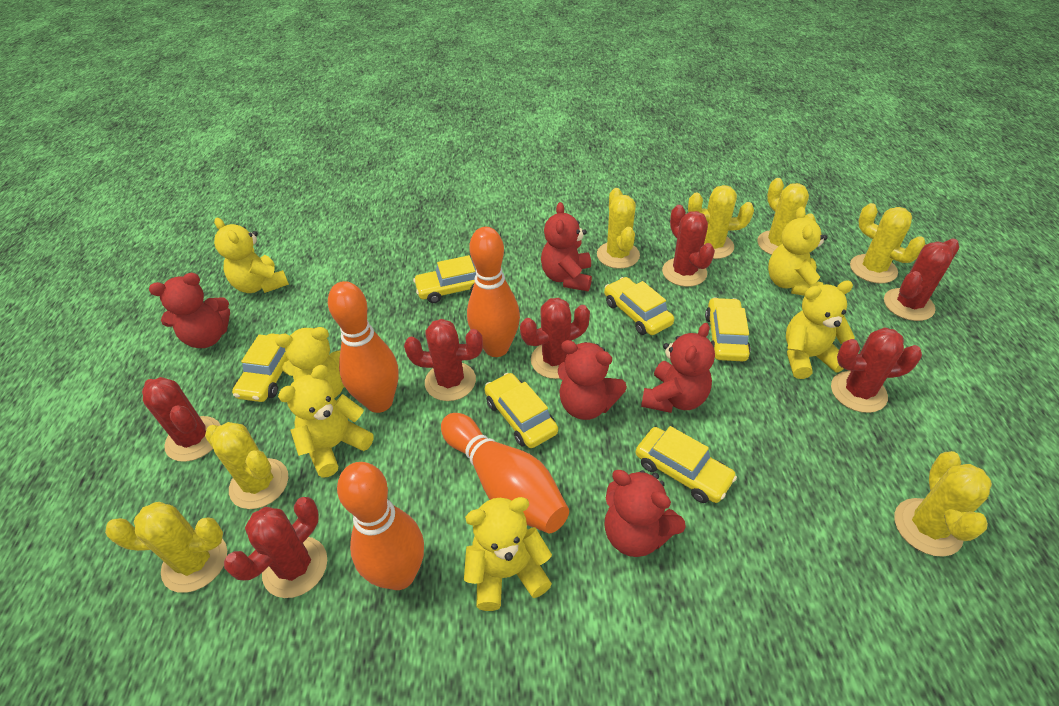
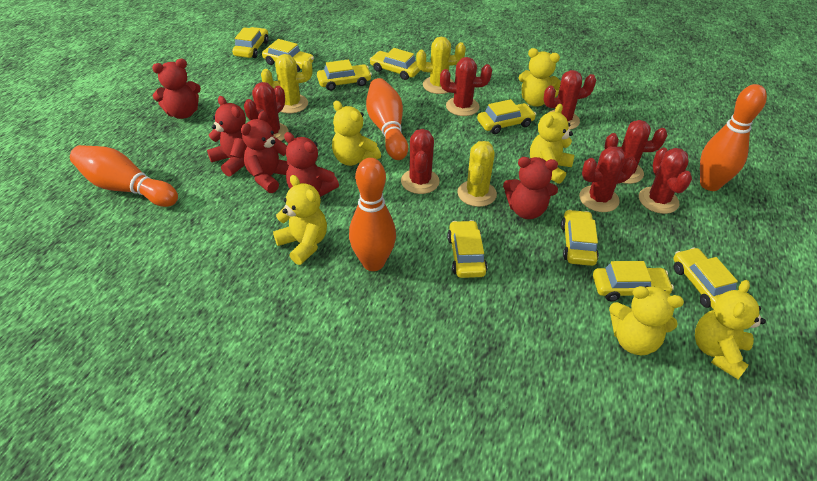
yellow cactus: 7 -> 3
yellow car: 6 -> 9

